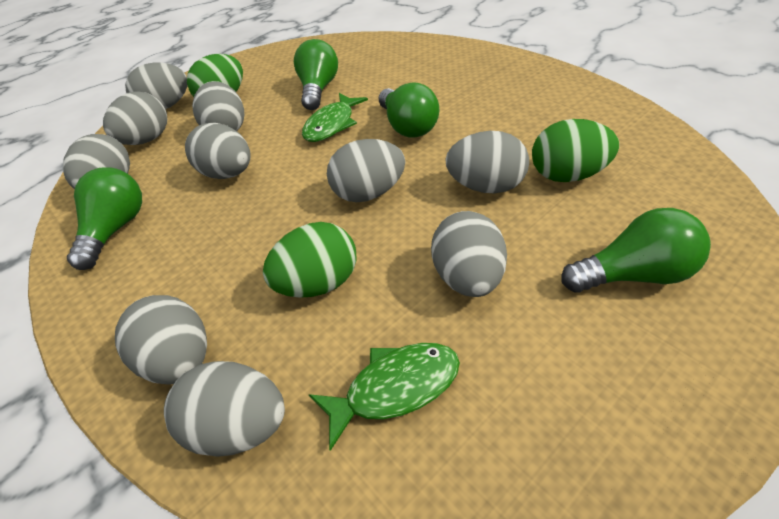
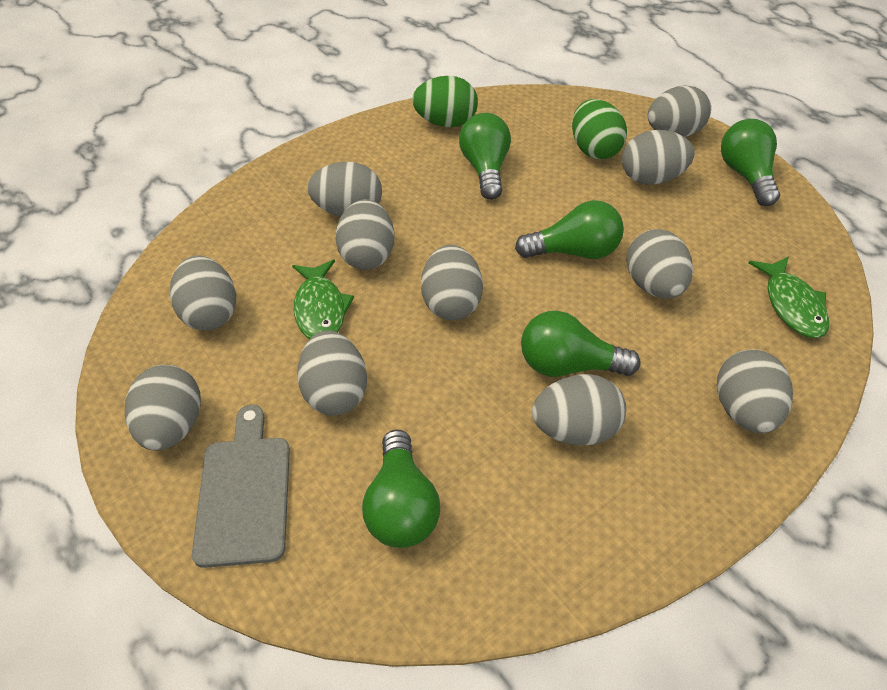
green egg: 3 -> 2
green light bulb: 4 -> 5
grey cutting board: 0 -> 1
grey egg: 10 -> 11

